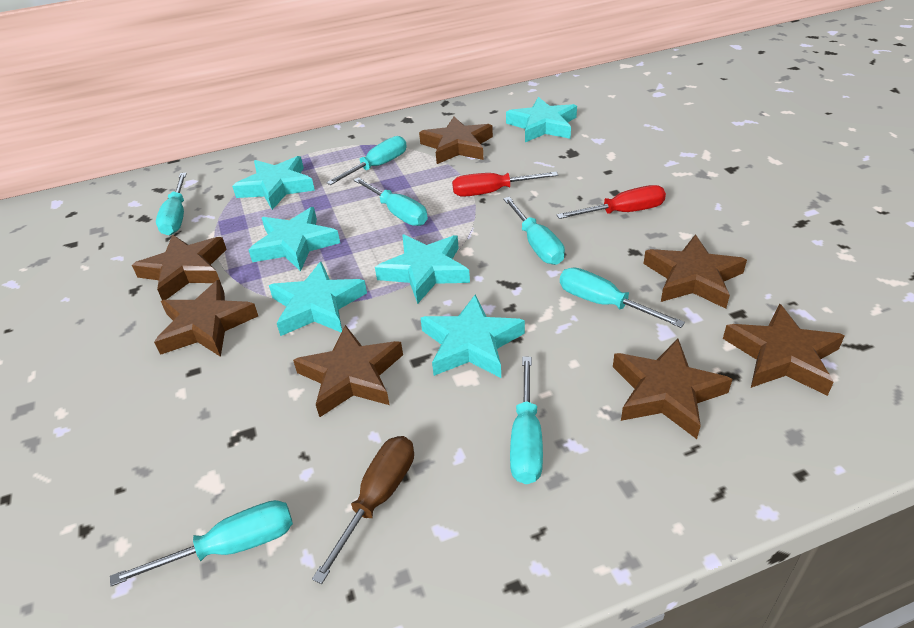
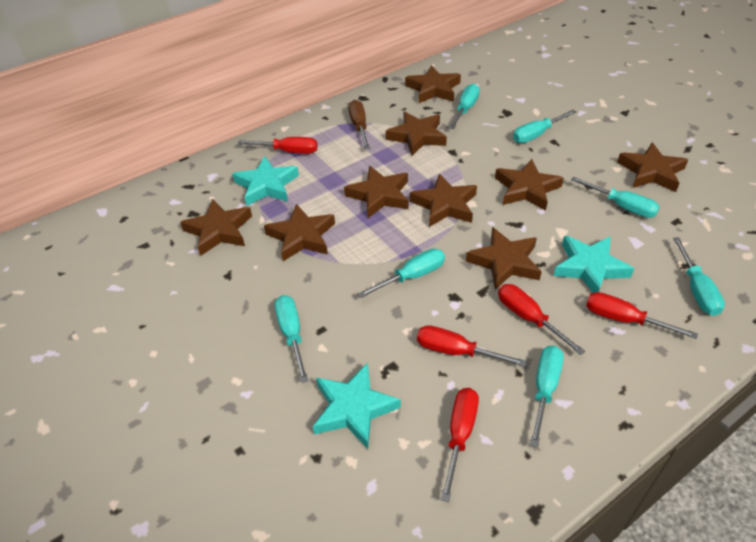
brown star: 7 -> 9
red screwdriver: 2 -> 5
turquoise star: 6 -> 3

